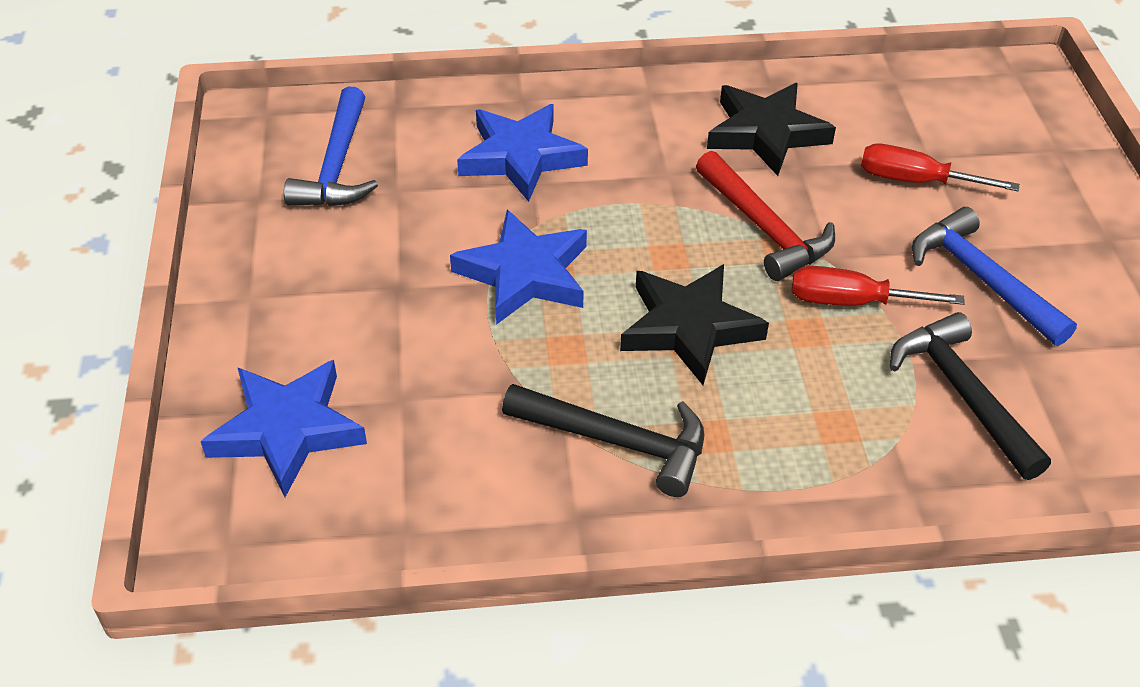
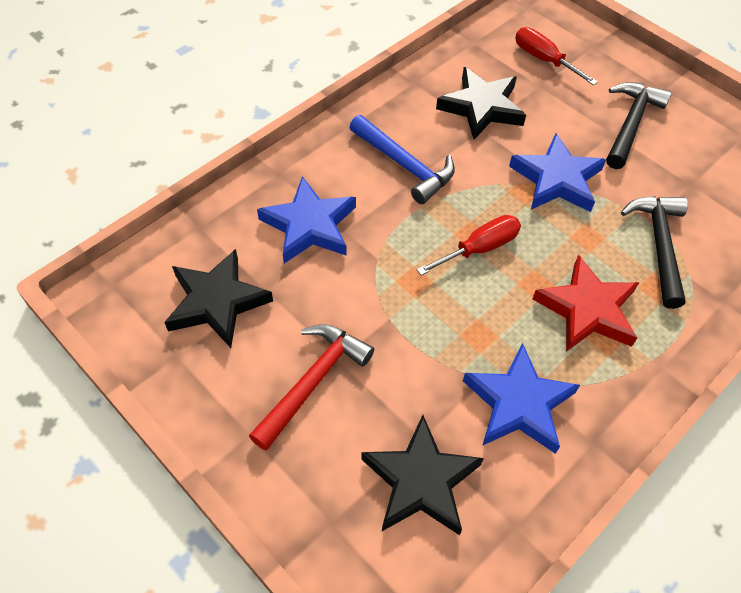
black star: 2 -> 3
blue hammer: 2 -> 1
red star: 0 -> 1

